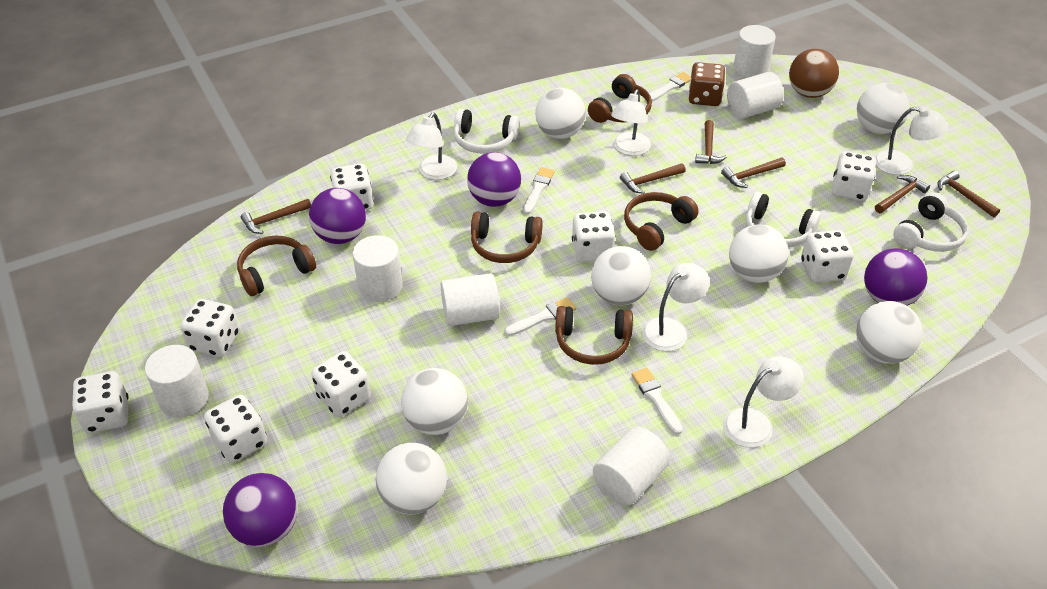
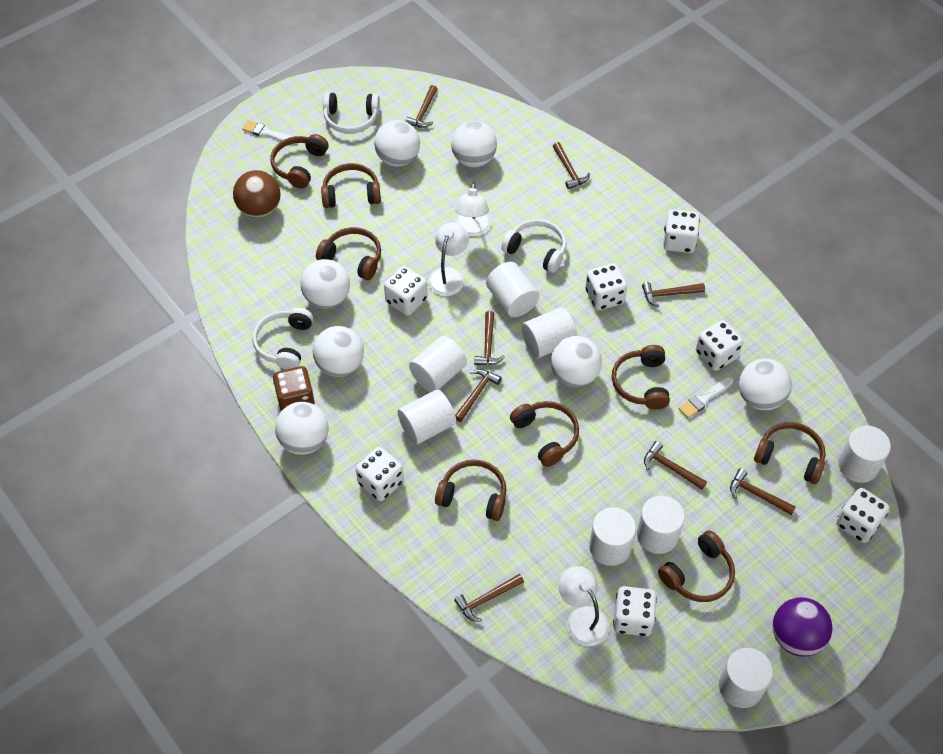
brown hammer: 6 -> 8
brown headphones: 5 -> 8
purple ball: 4 -> 1
white brush: 4 -> 2
white cylinder: 6 -> 8
white dice: 8 -> 7
white lamp: 5 -> 3

